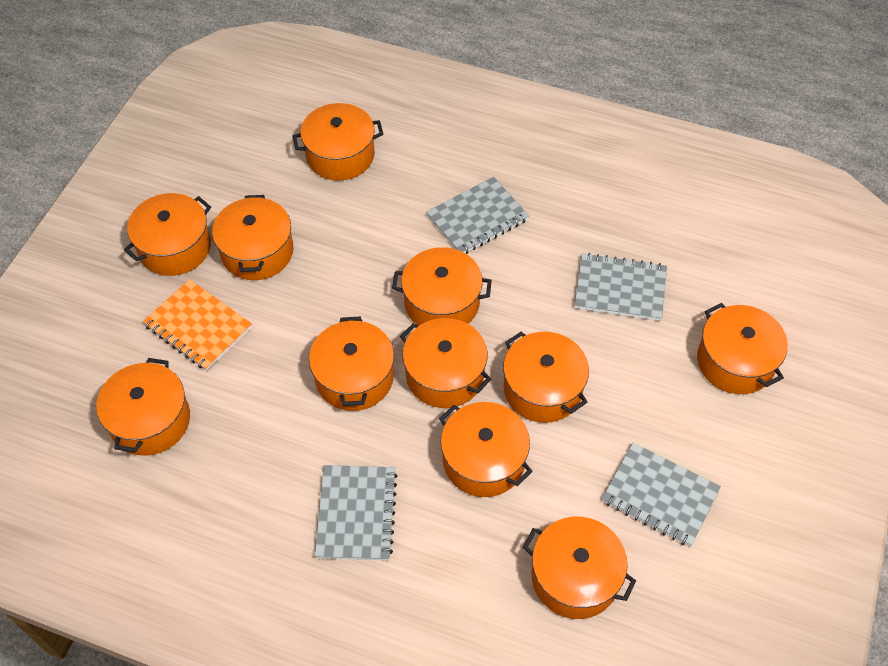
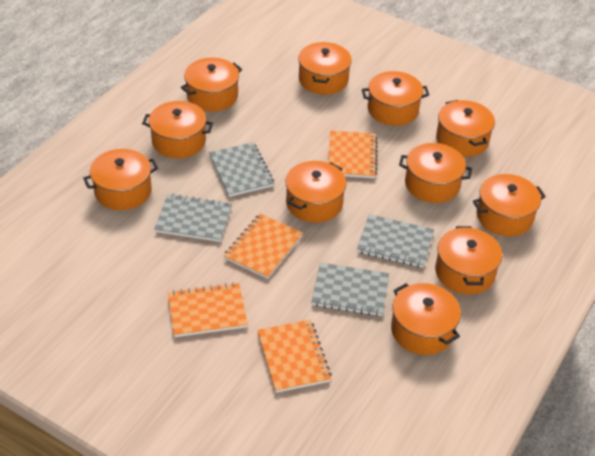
orange notebook: 1 -> 4

